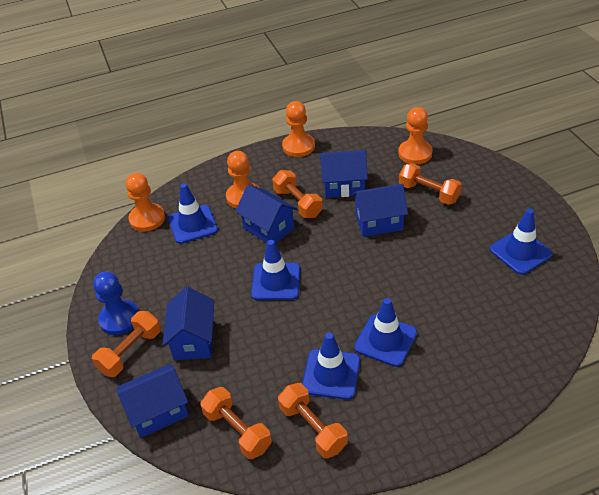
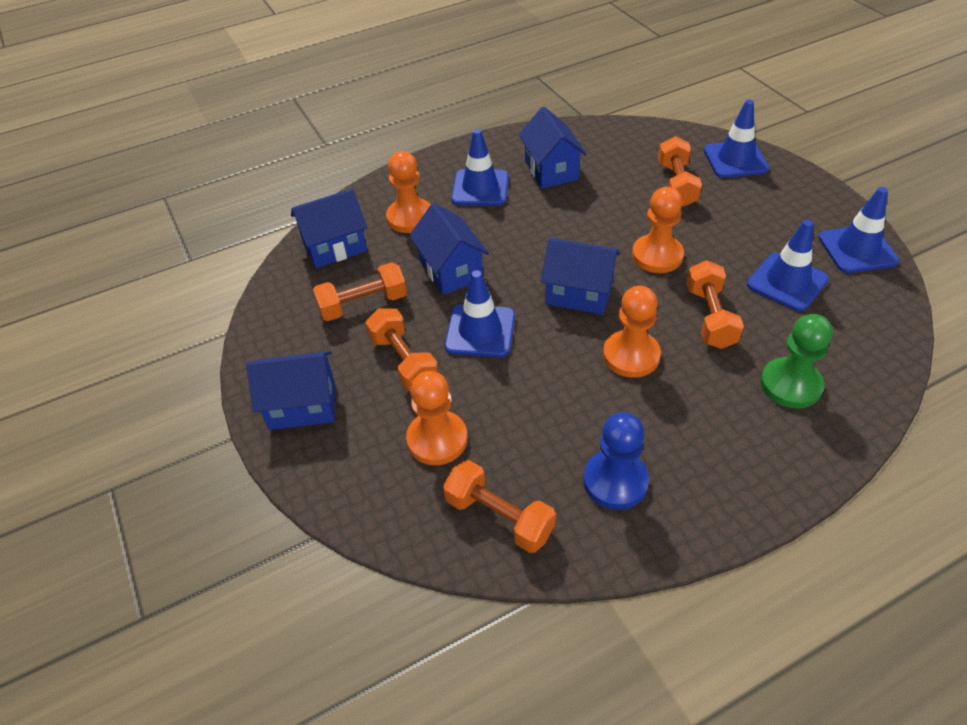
green pawn: 0 -> 1

